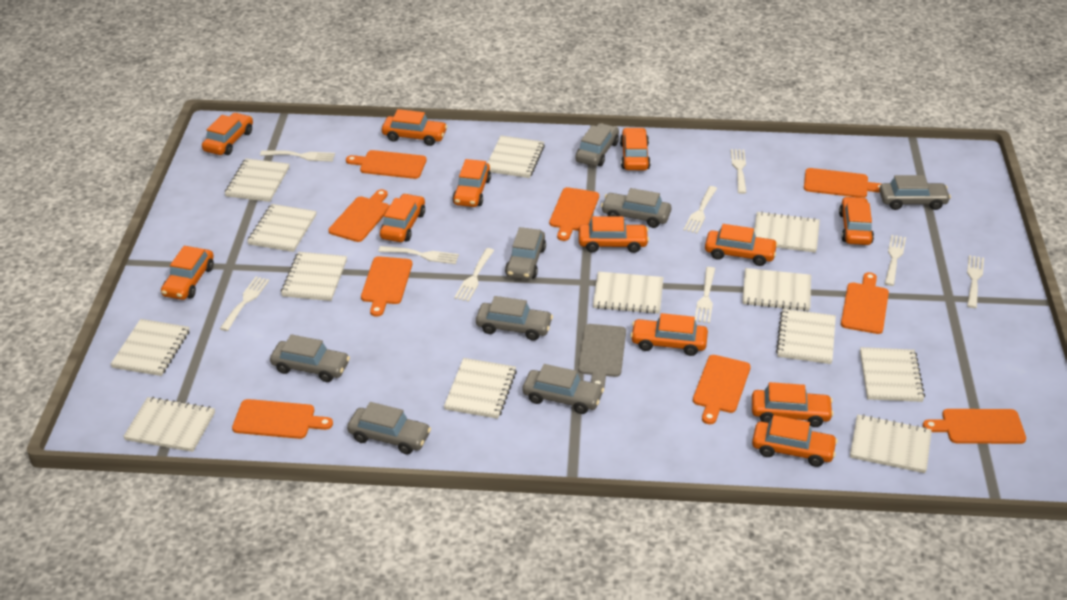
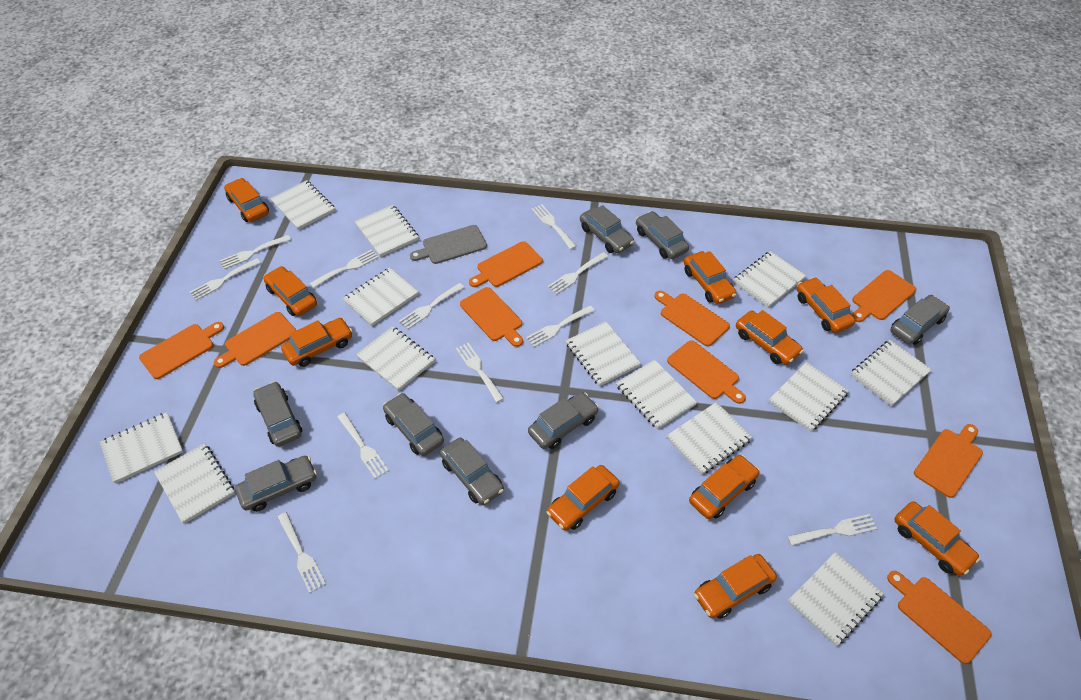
orange car: 12 -> 10
white fork: 9 -> 11

